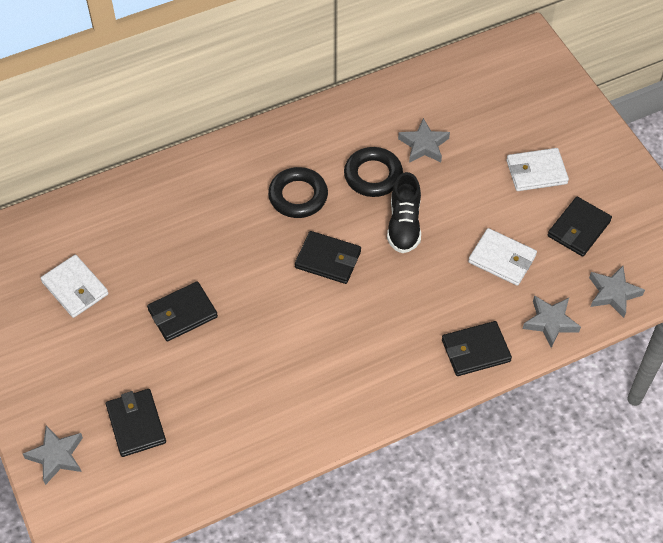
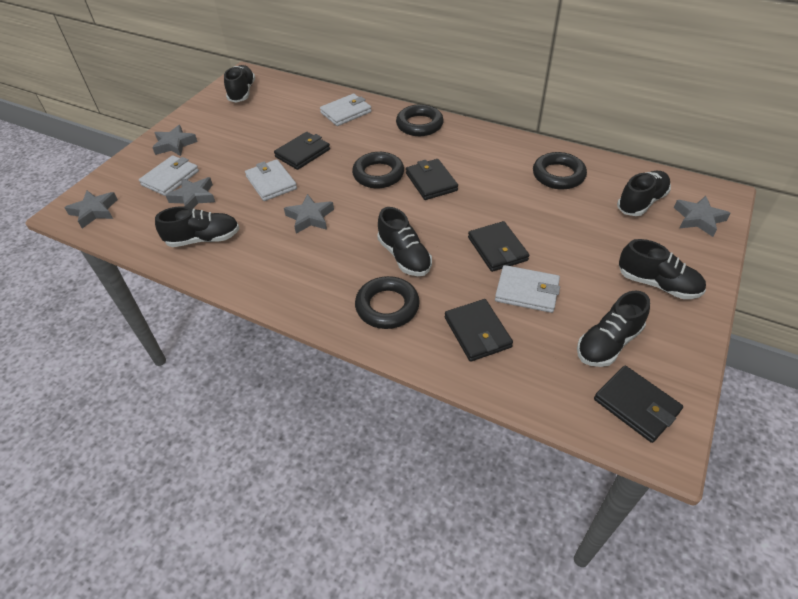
black ring: 2 -> 4
black shoe: 1 -> 6
grey star: 4 -> 5
white wallet: 3 -> 4

